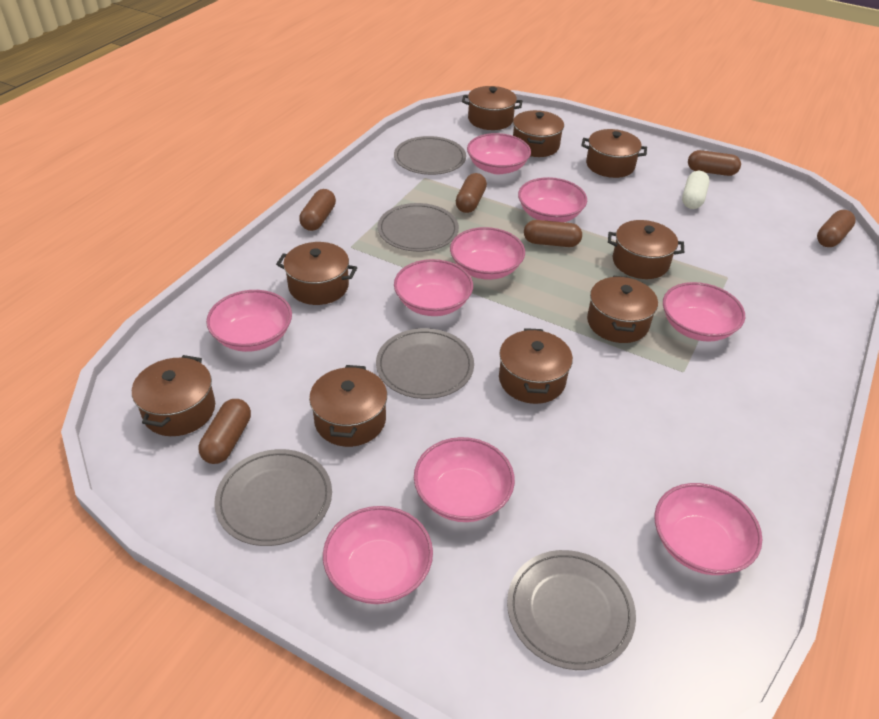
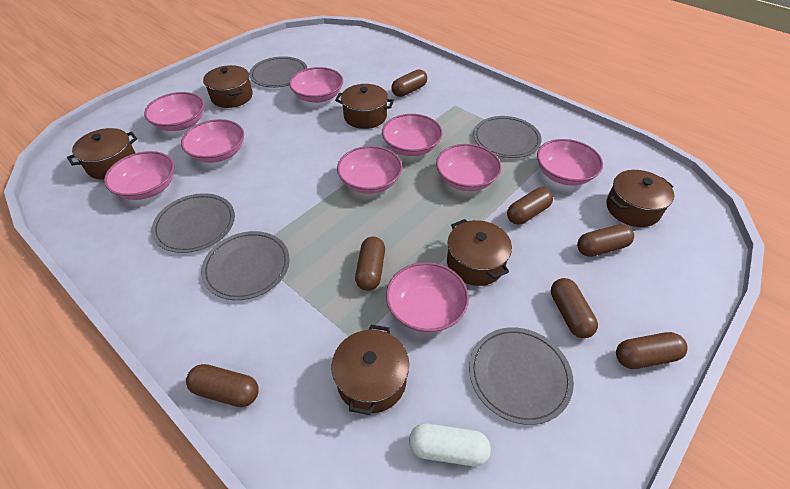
brown capsule: 6 -> 7
brown pot: 9 -> 6

